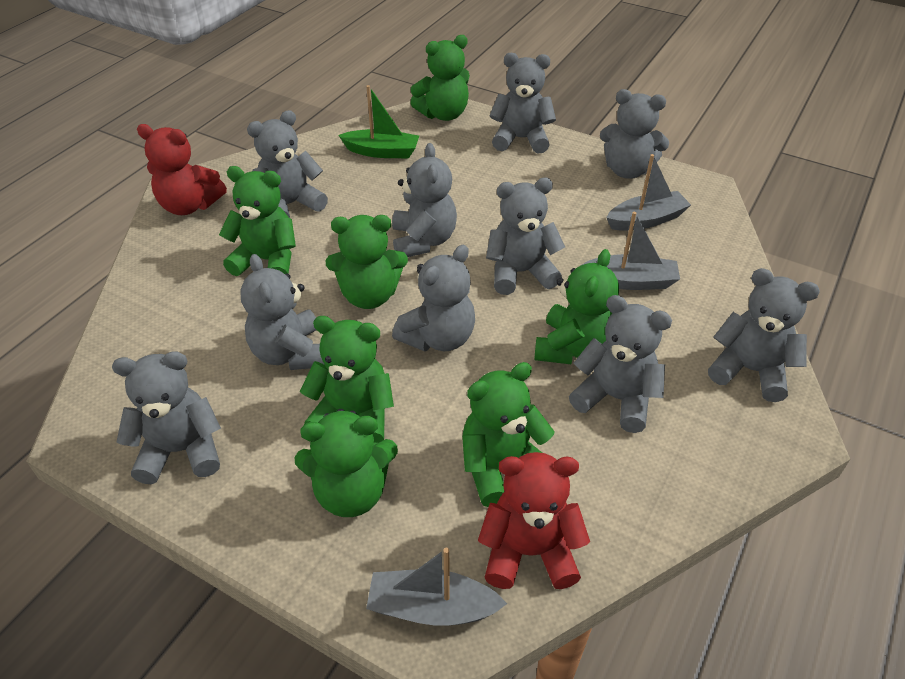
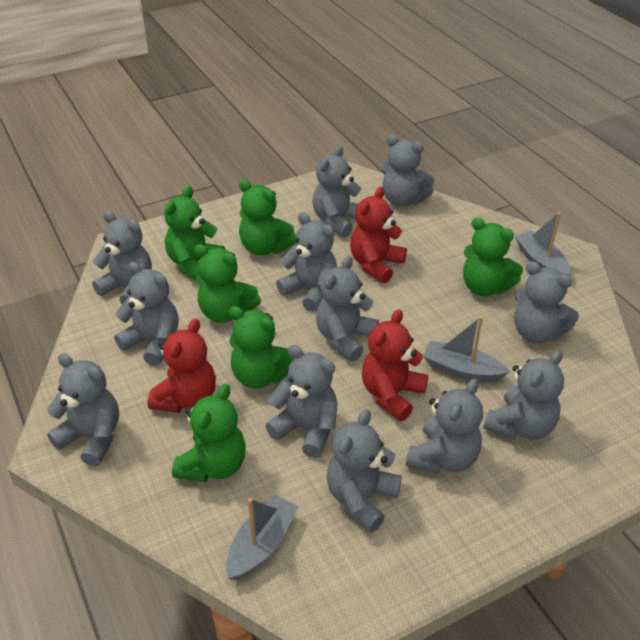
green boat: 1 -> 0
green teddy bear: 7 -> 6
grey teddy bear: 10 -> 12
red teddy bear: 2 -> 3

